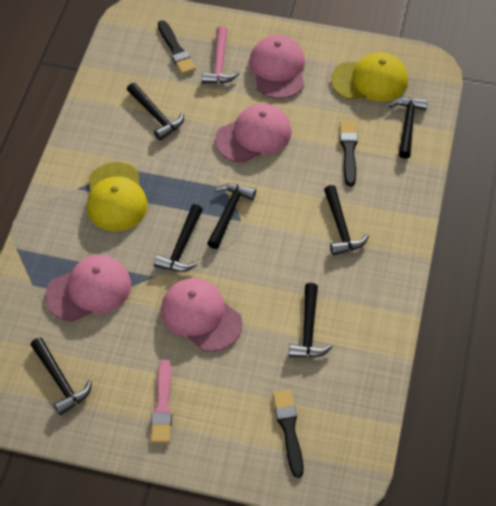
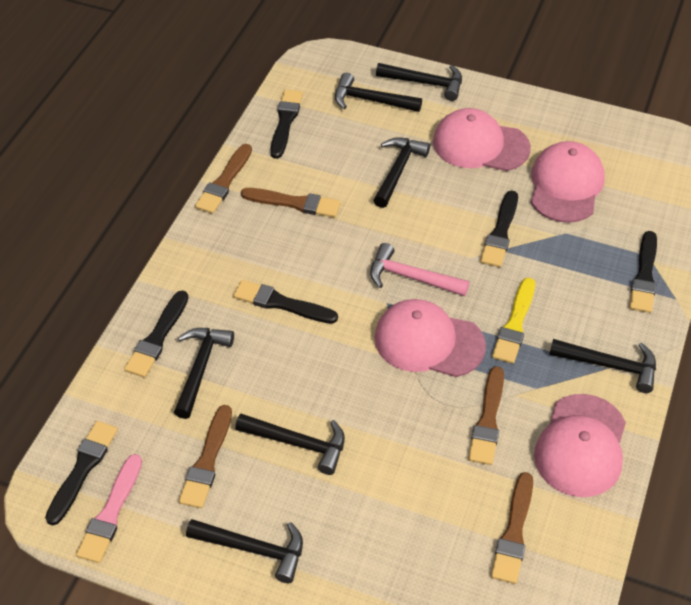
black brush: 3 -> 6
brown brush: 0 -> 5
yellow brush: 0 -> 1
yellow cap: 2 -> 0

